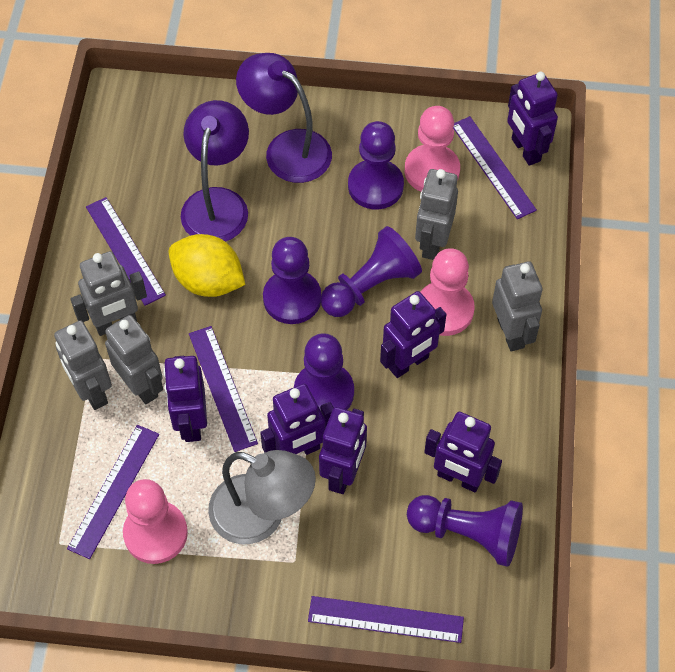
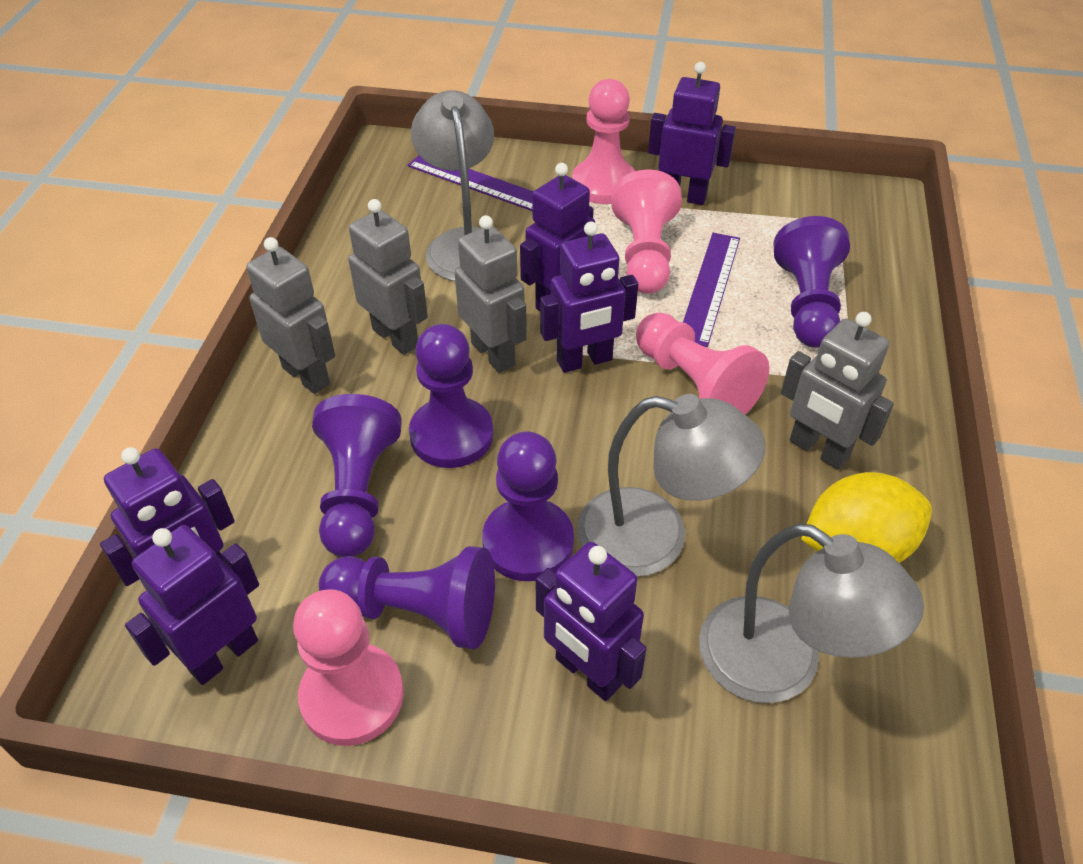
grey lamp: 1 -> 3
grey robot: 5 -> 4
pink pawn: 3 -> 4
purple lamp: 2 -> 0
purple ruler: 5 -> 2

